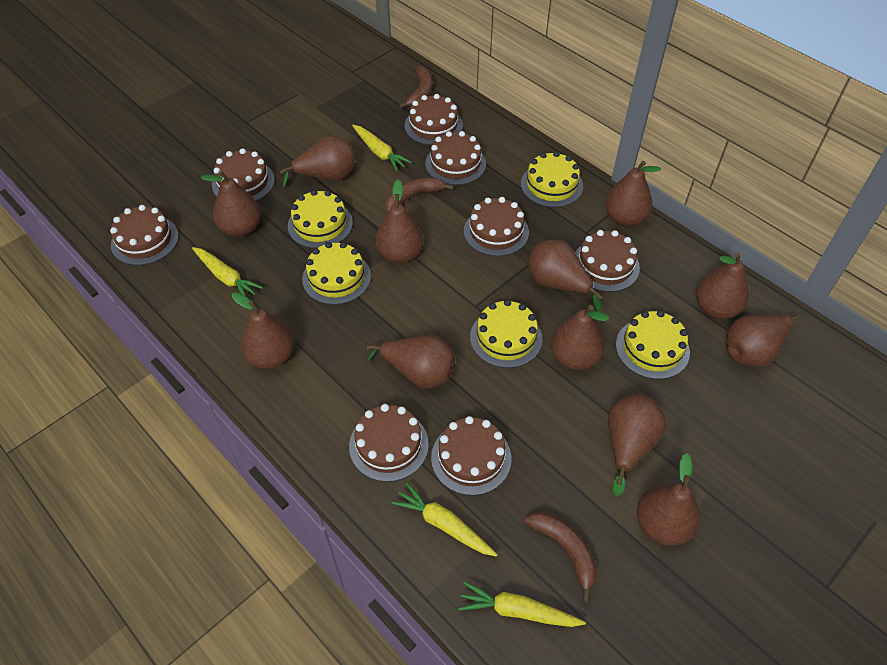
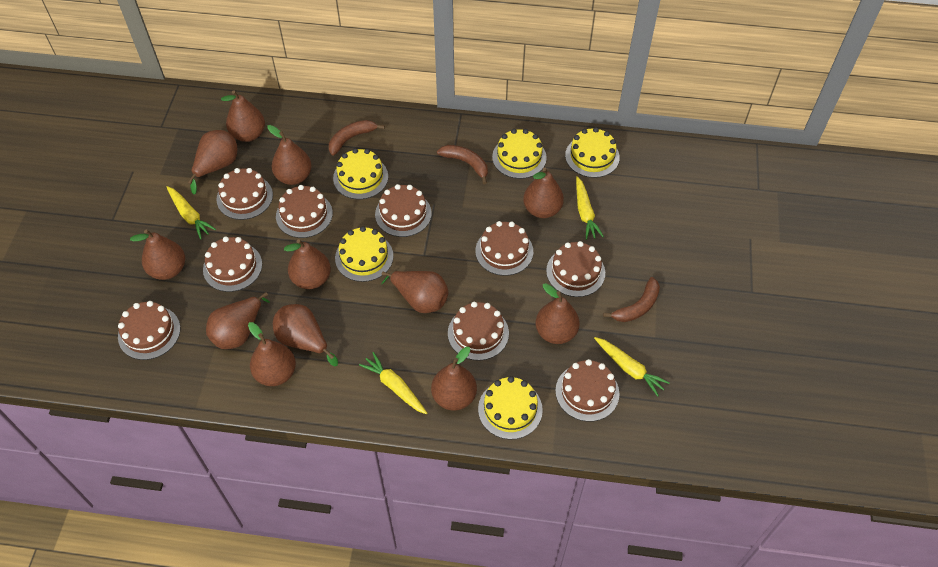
brown cake: 8 -> 9

